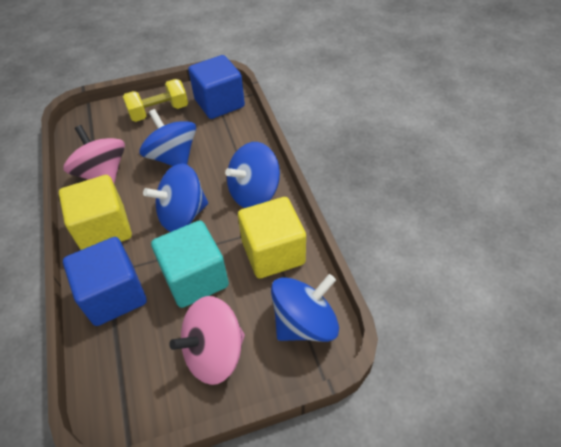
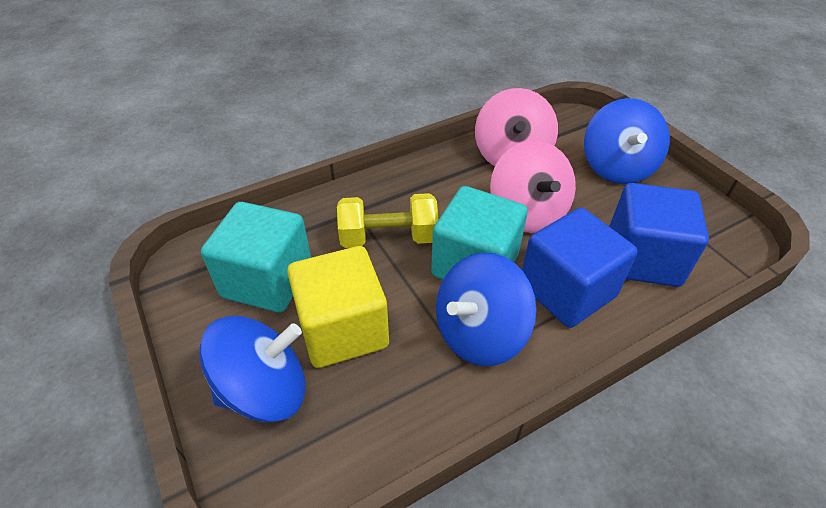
blue spinning top: 4 -> 3
turquoise cube: 1 -> 2
yellow cube: 2 -> 1

